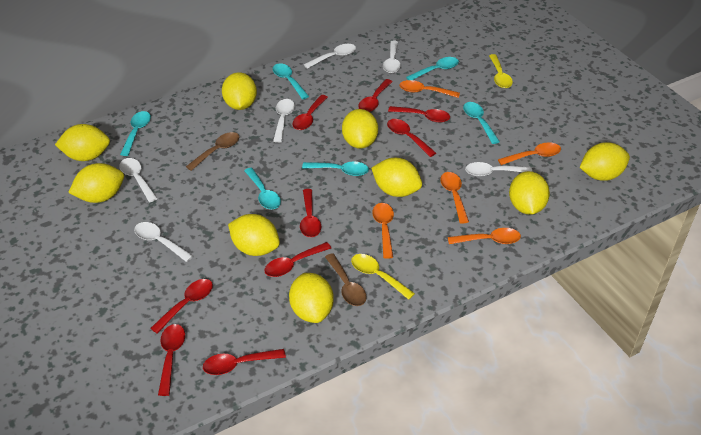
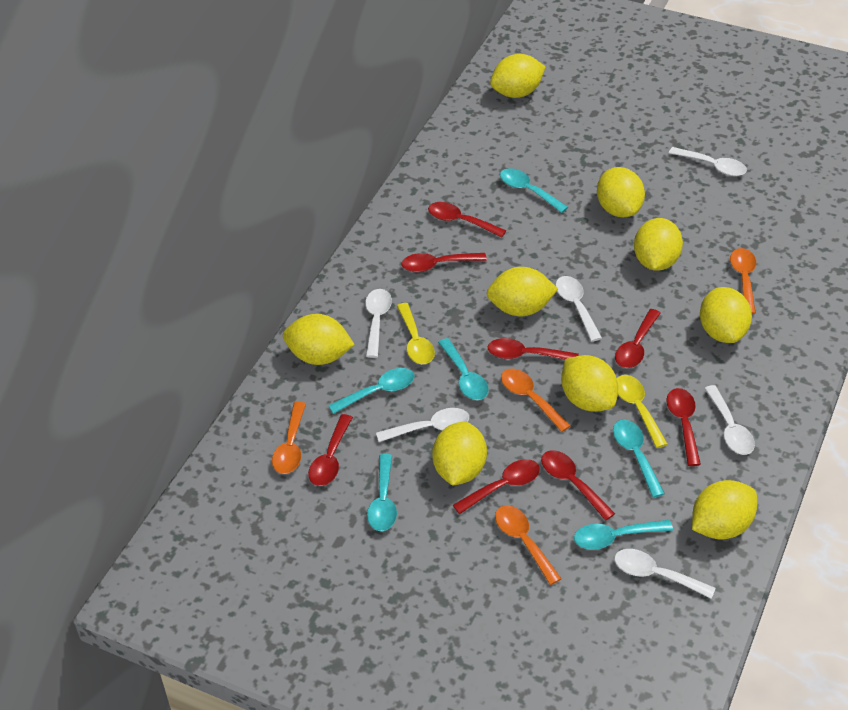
brown spoon: 2 -> 0
orange spoon: 5 -> 4
red spoon: 9 -> 8

